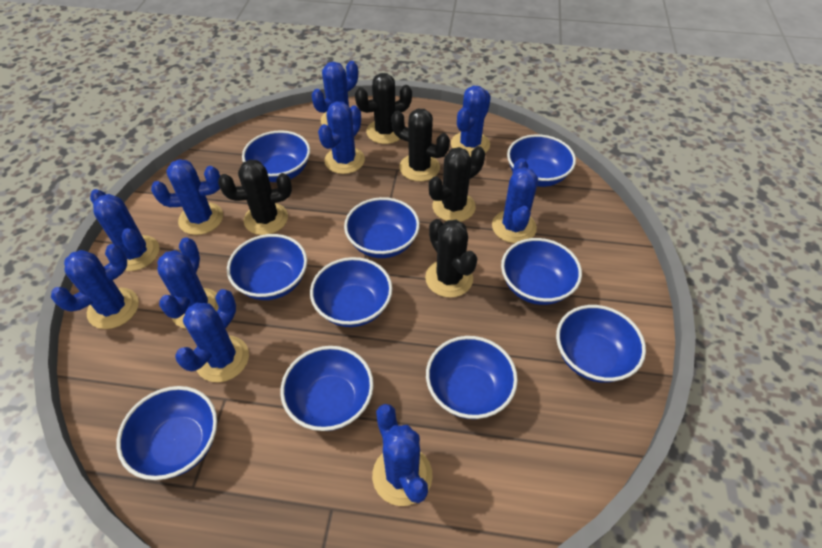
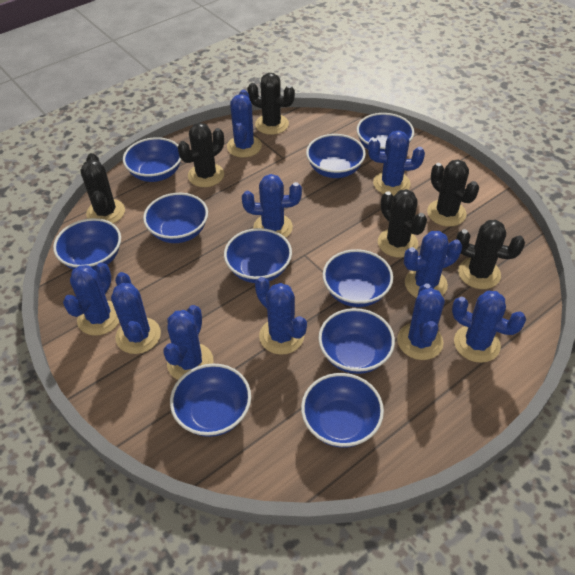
black cactus: 5 -> 6

